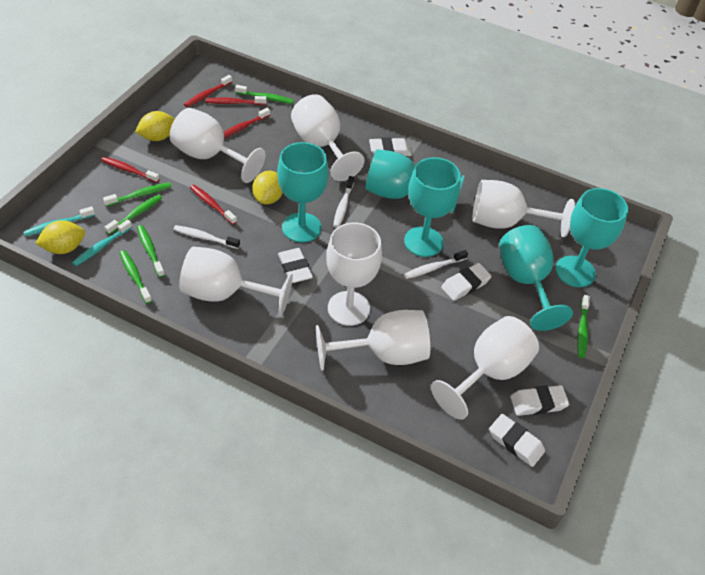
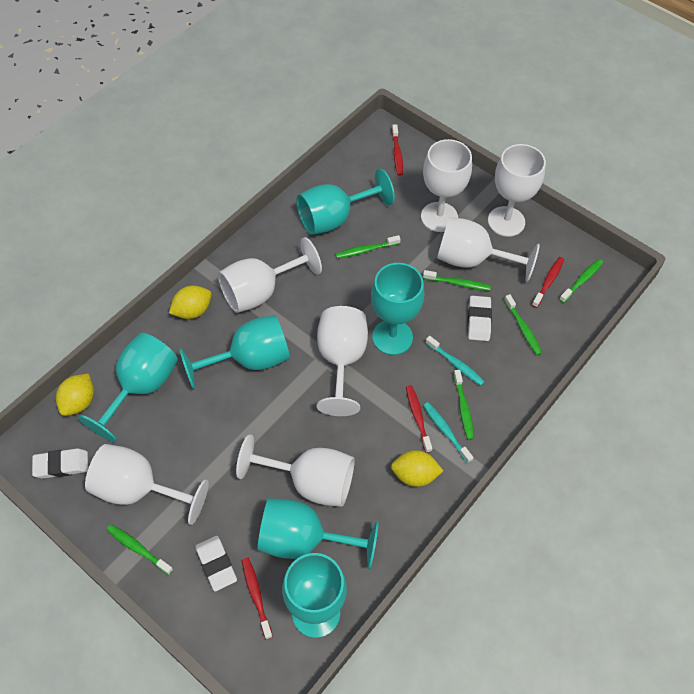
red toothbrush: 5 -> 4
turquoise goblet: 5 -> 6
white eraser: 5 -> 3
white toothbrush: 3 -> 0

